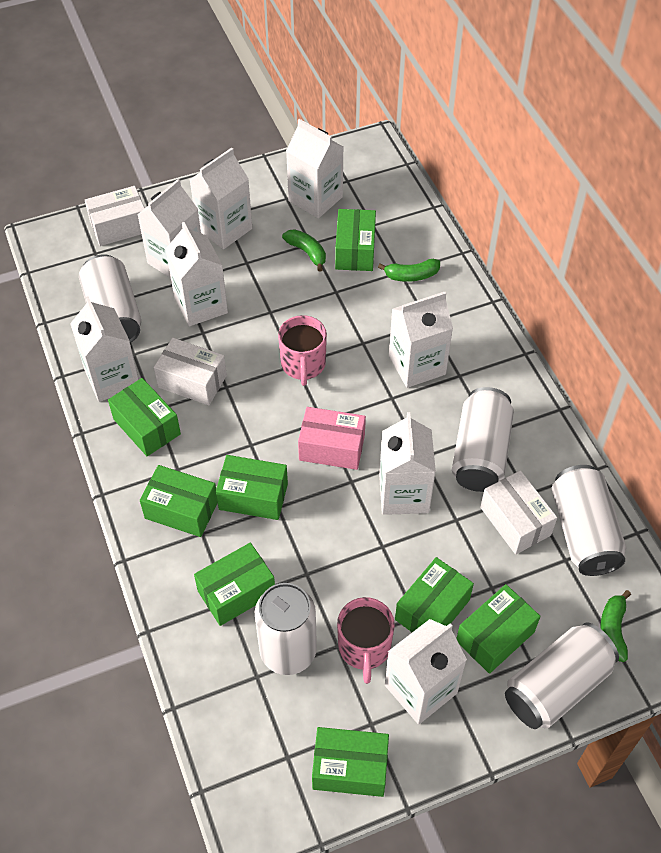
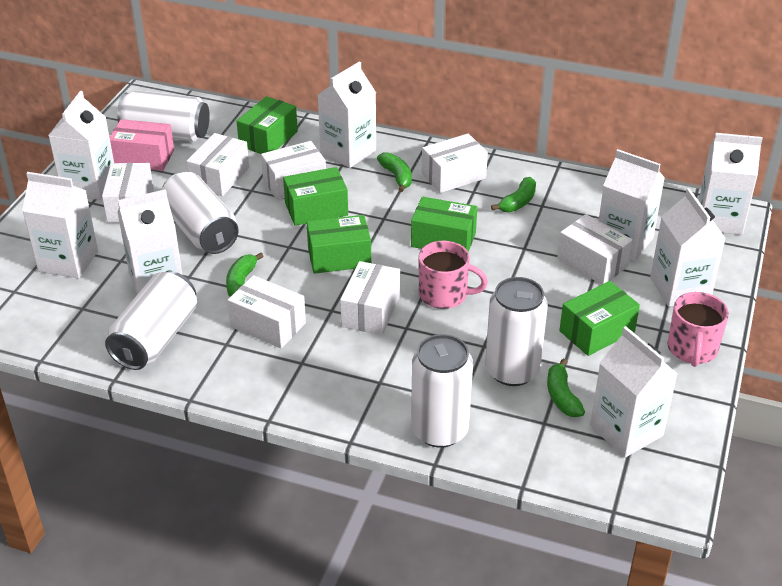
green banana: 3 -> 4
green box: 8 -> 5
white box: 3 -> 7

